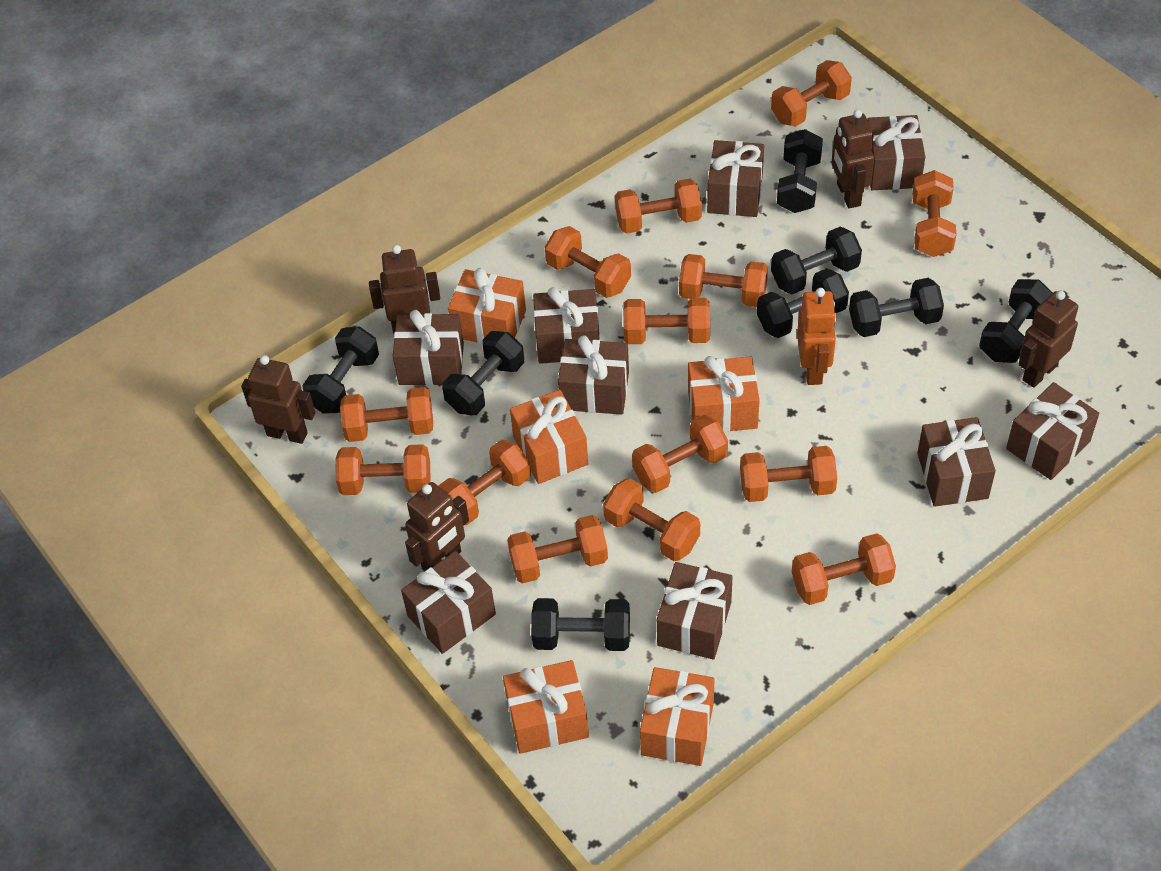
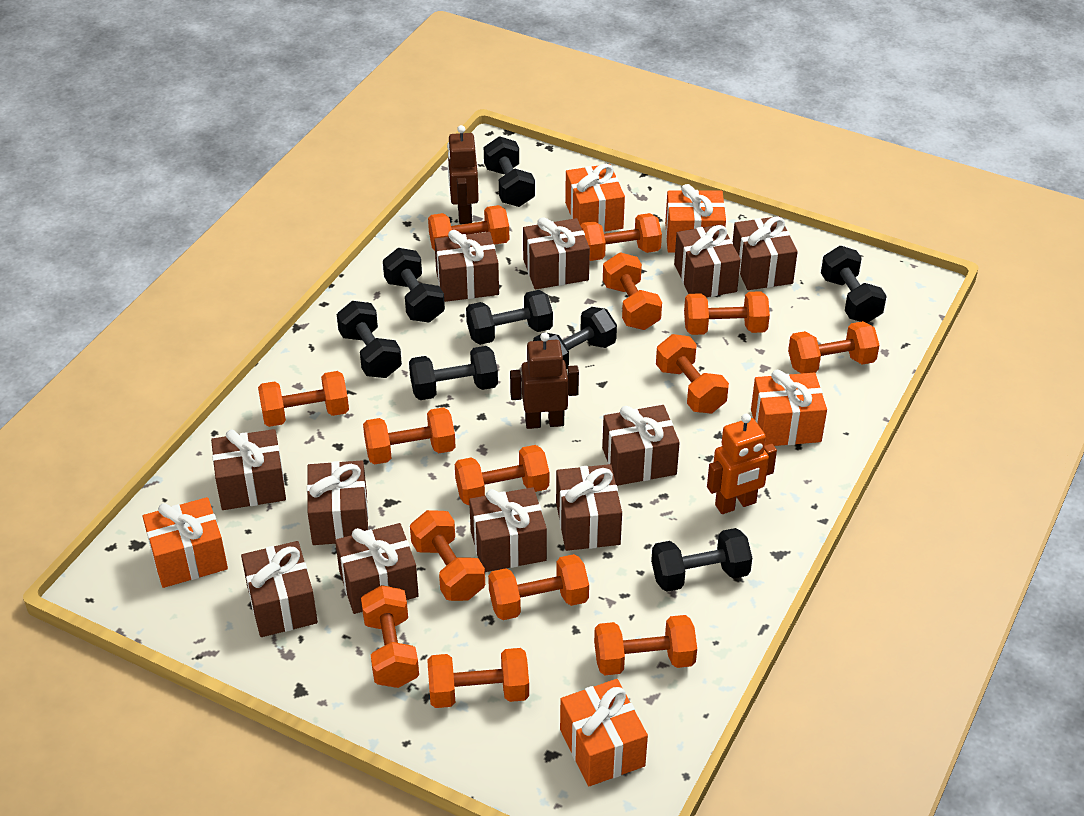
brown gift: 9 -> 11
brown robot: 5 -> 2

